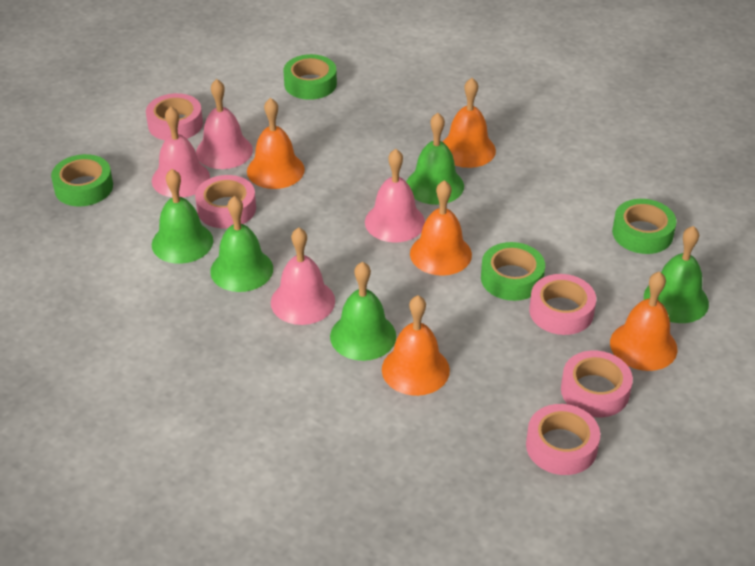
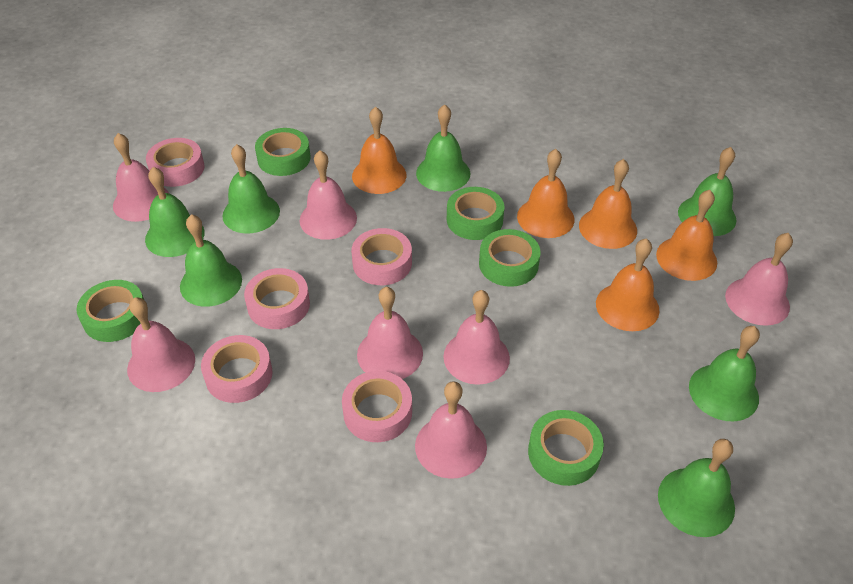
green bell: 5 -> 7
green tape: 4 -> 5
pink bell: 4 -> 7

